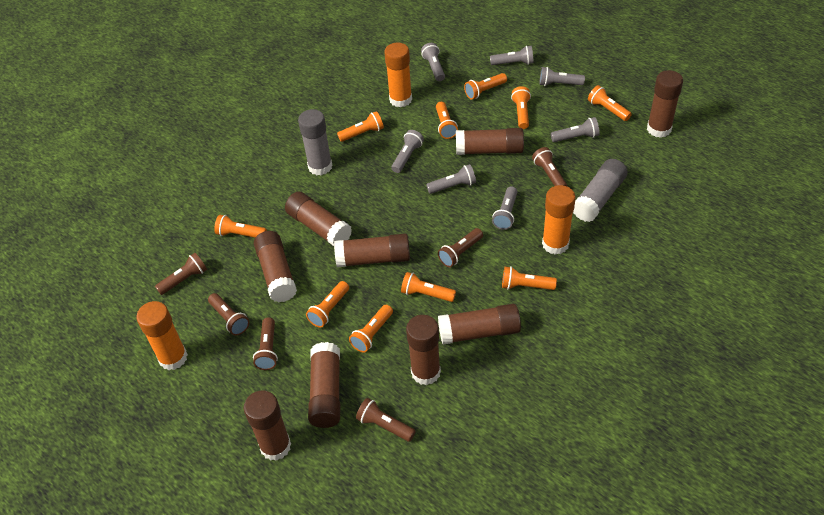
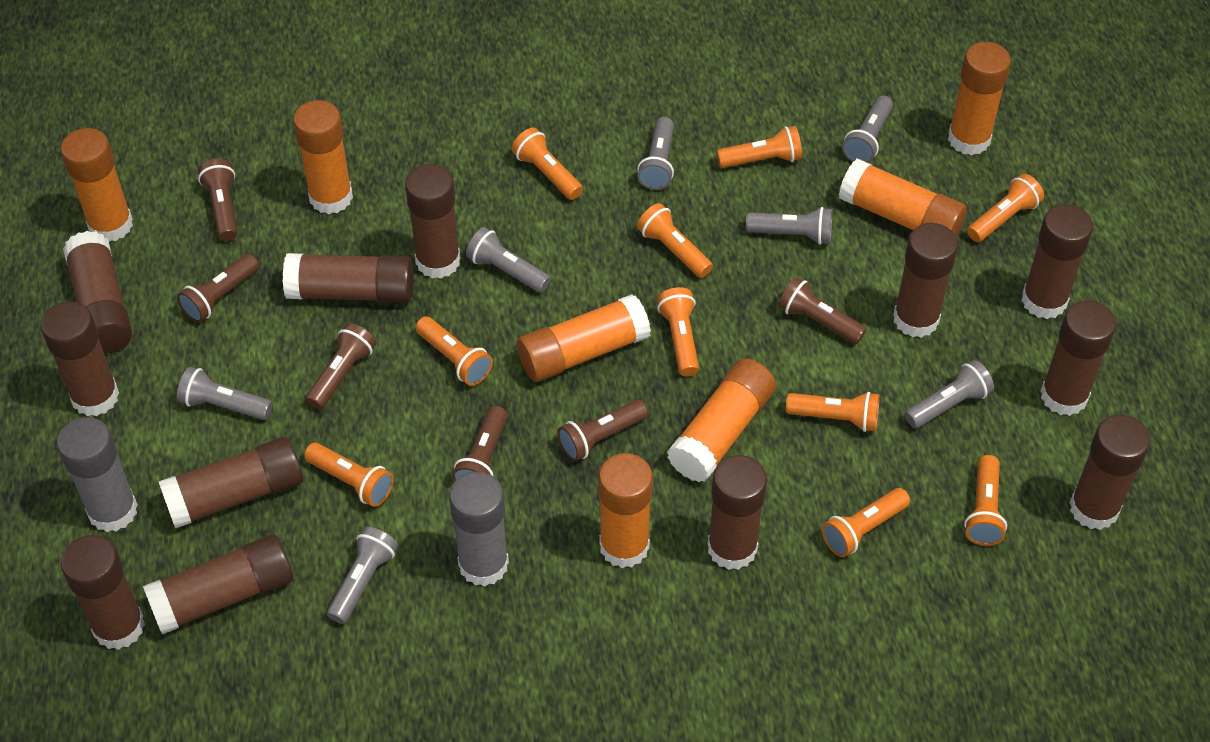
brown glue stick: 9 -> 12
orange glue stick: 3 -> 7

